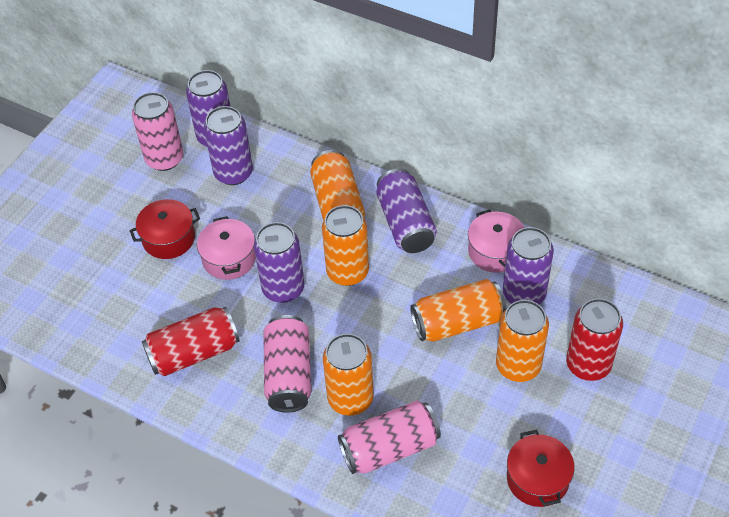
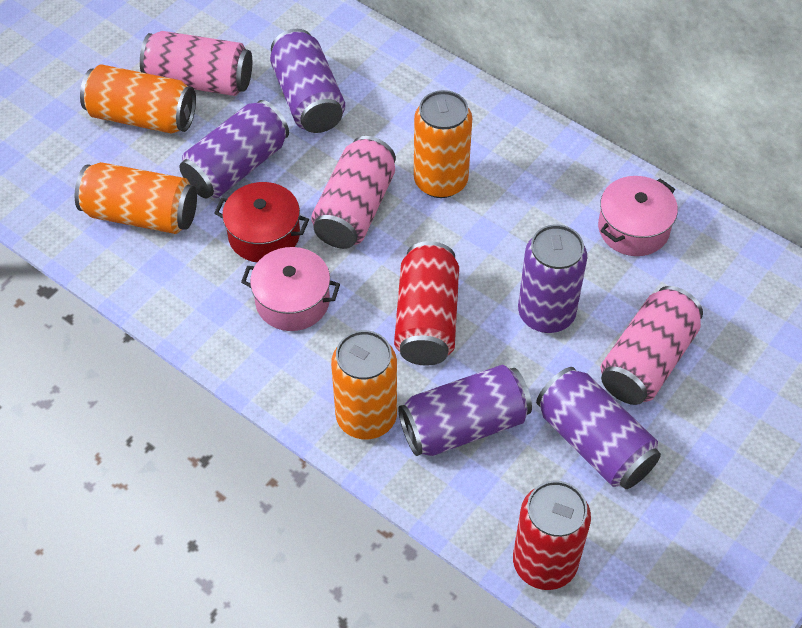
orange can: 5 -> 4
red pot: 2 -> 1

